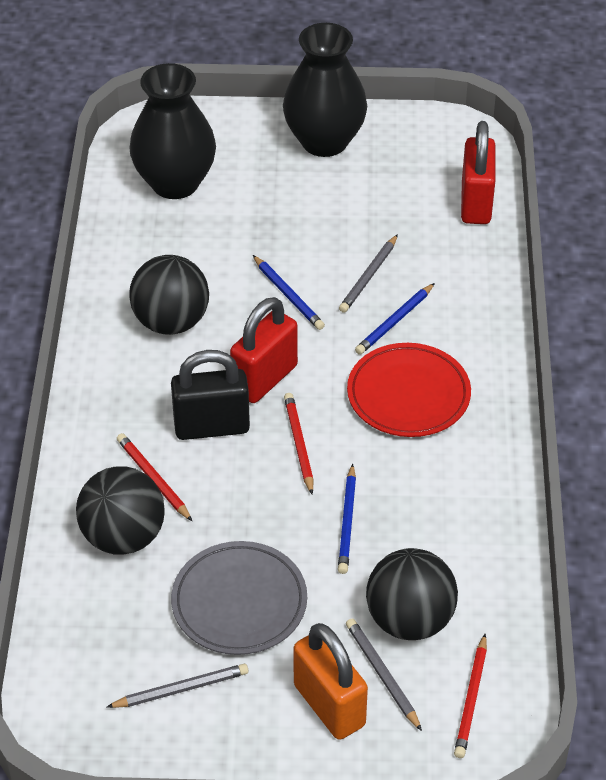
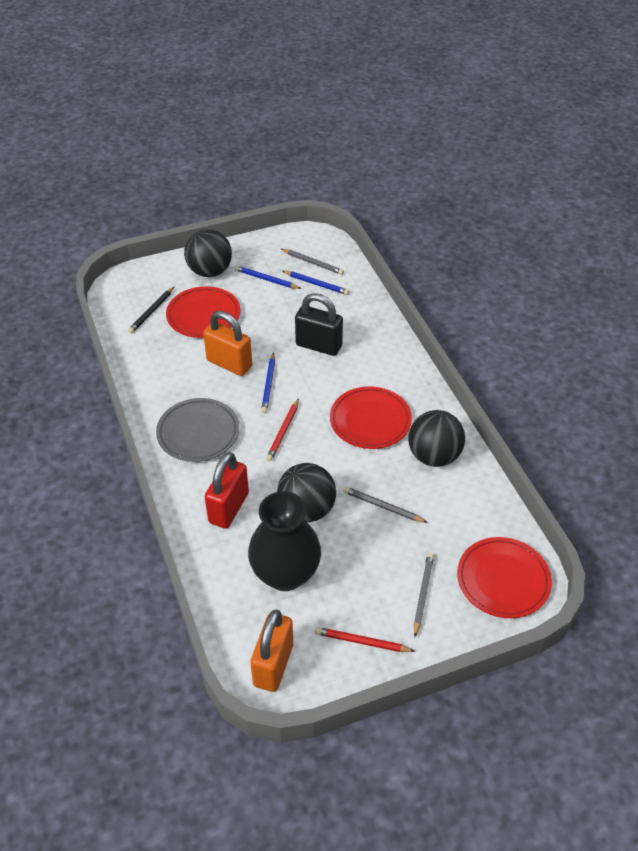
black pencil: 0 -> 1
black vase: 2 -> 1
orange padlock: 1 -> 2
red padlock: 2 -> 1
red pencil: 3 -> 2
red plate: 1 -> 3

